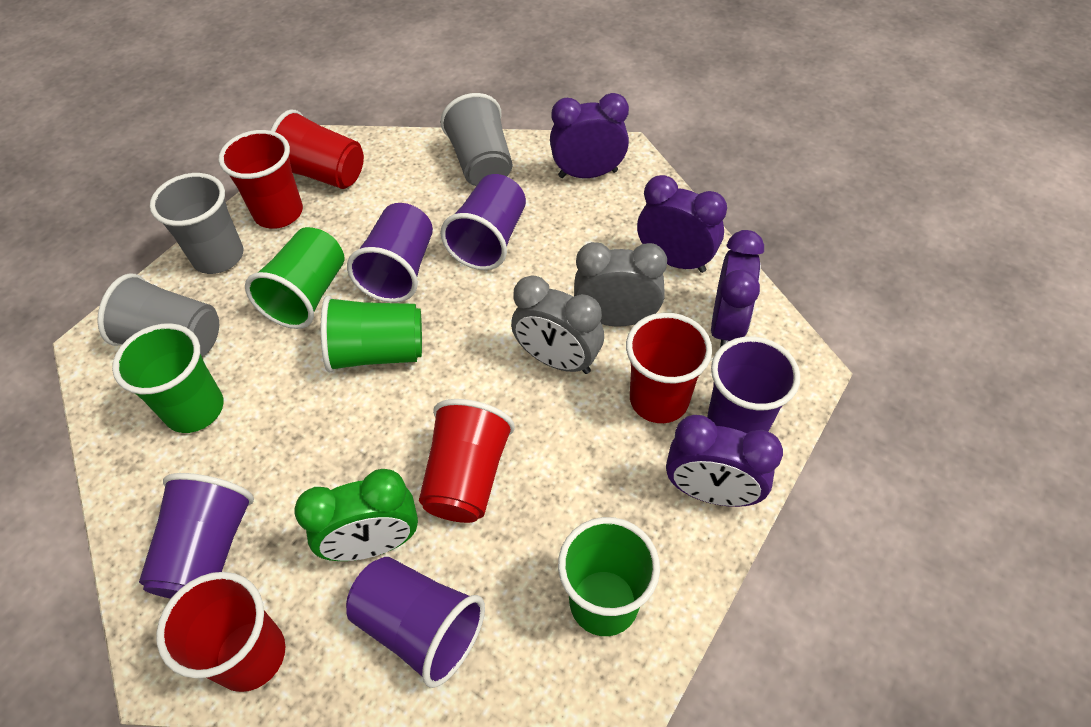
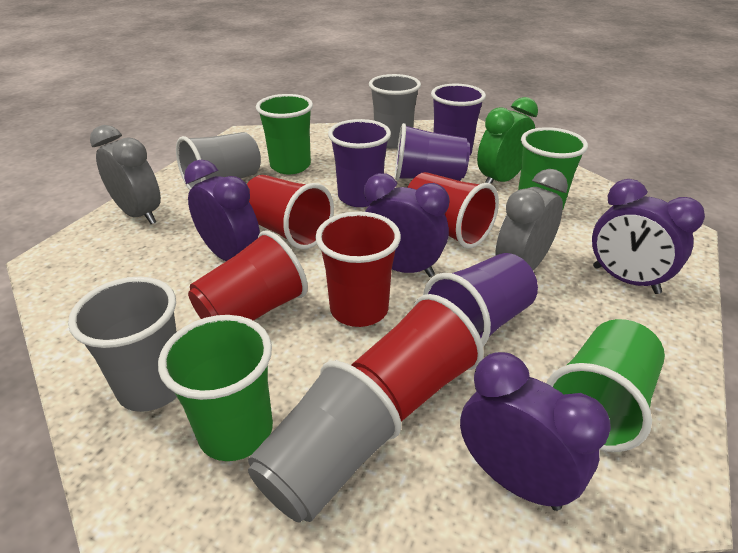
grey cup: 3 -> 4
purple cup: 5 -> 4

